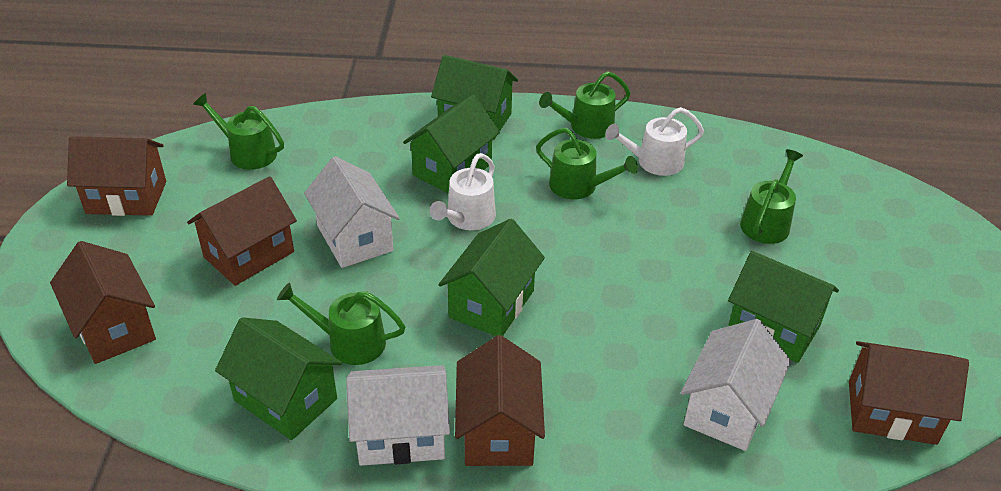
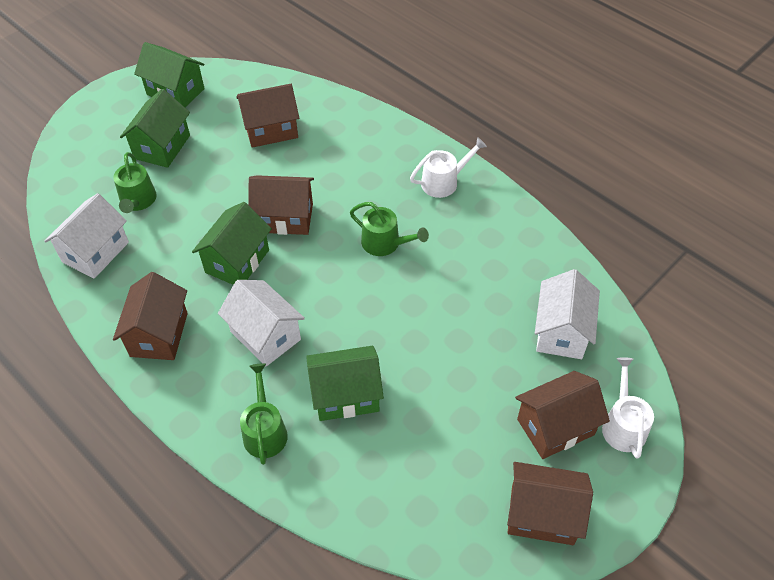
green house: 5 -> 4
green watering can: 5 -> 3

